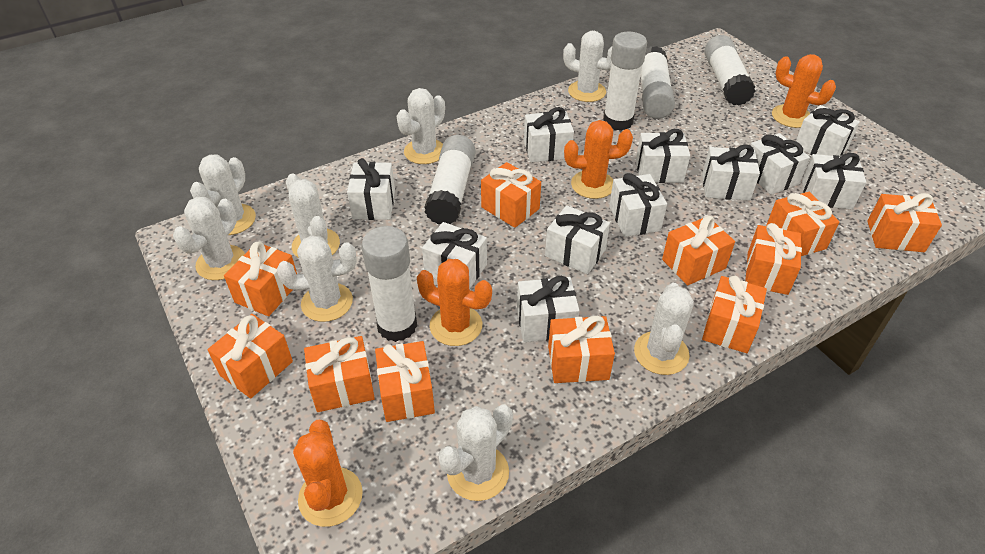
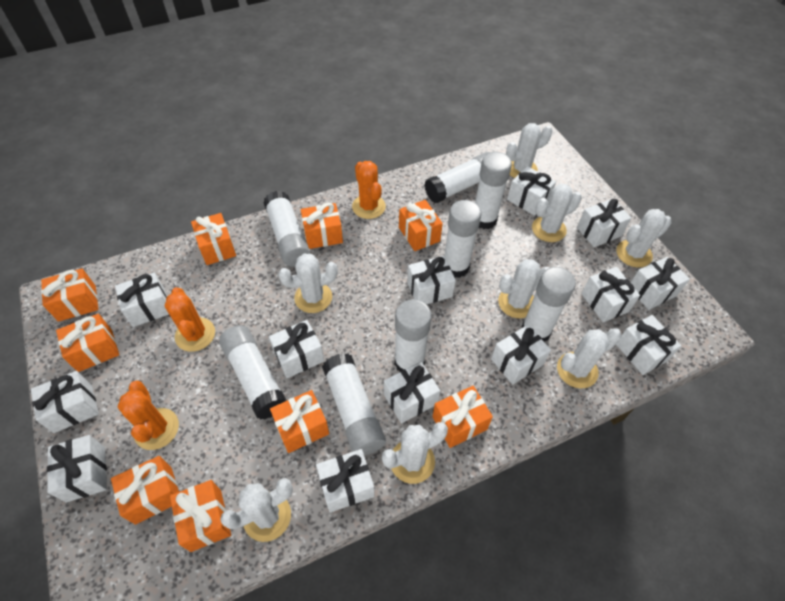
orange cactus: 4 -> 3
orange gift: 11 -> 9
white gift: 11 -> 13
white glue stick: 5 -> 8

